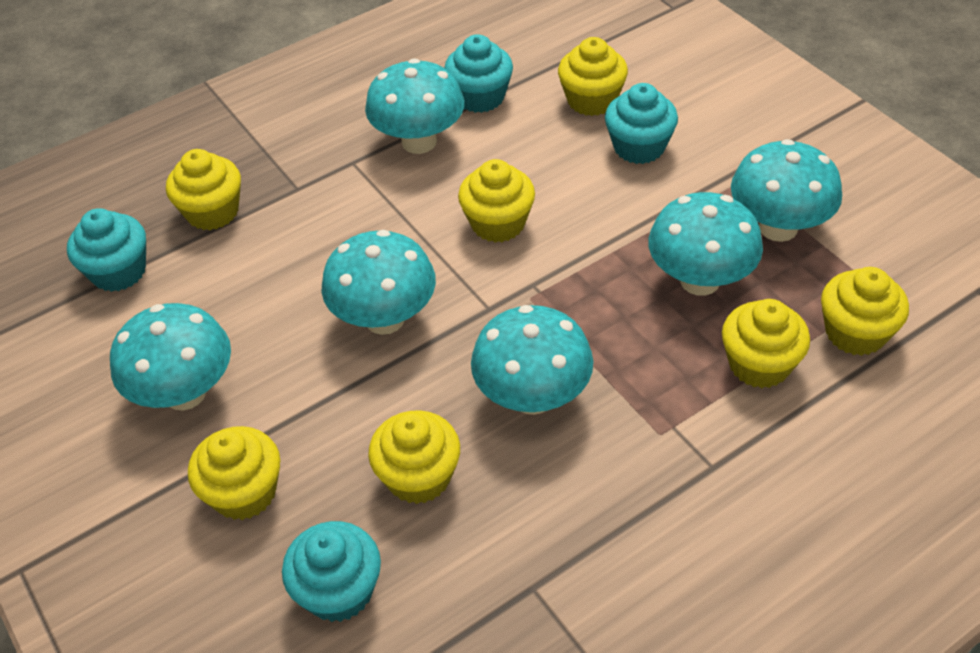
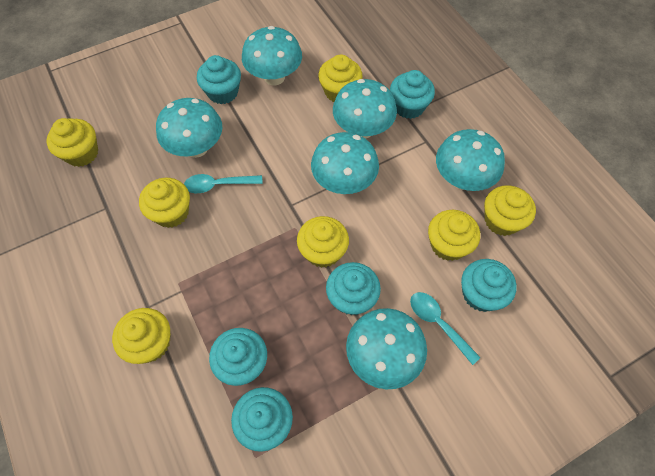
turquoise cupcake: 4 -> 6
turquoise spoon: 0 -> 2

